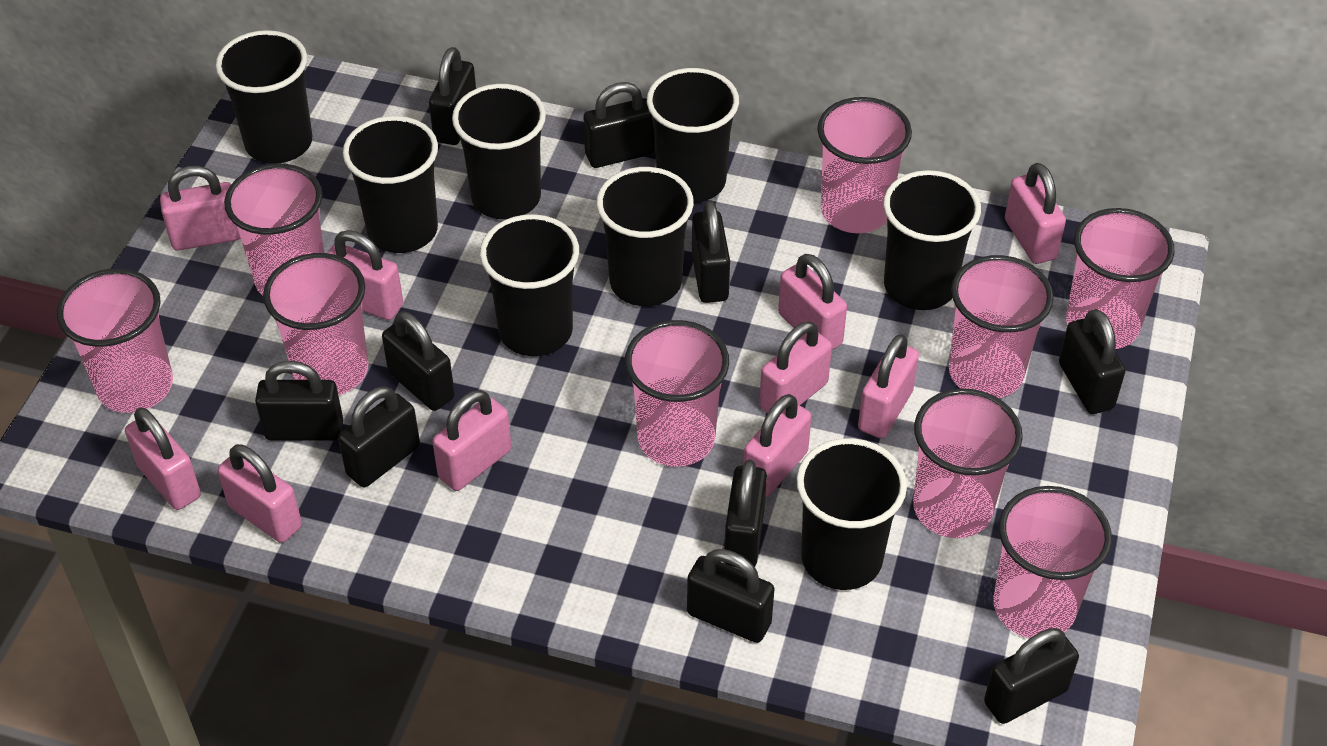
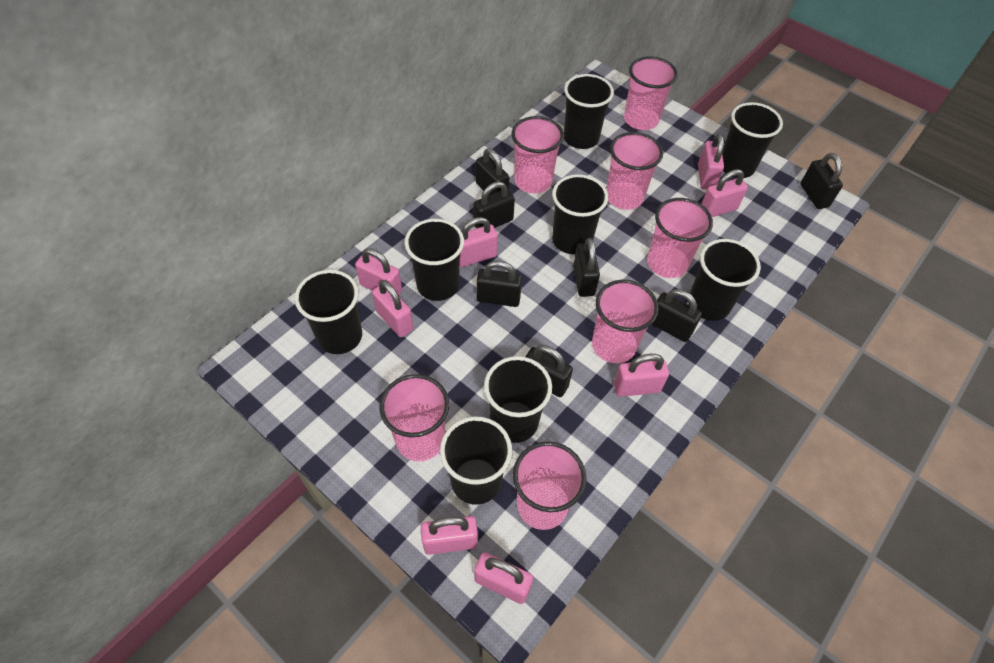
black padlock: 10 -> 7
pink cup: 9 -> 7
pink padlock: 10 -> 8

